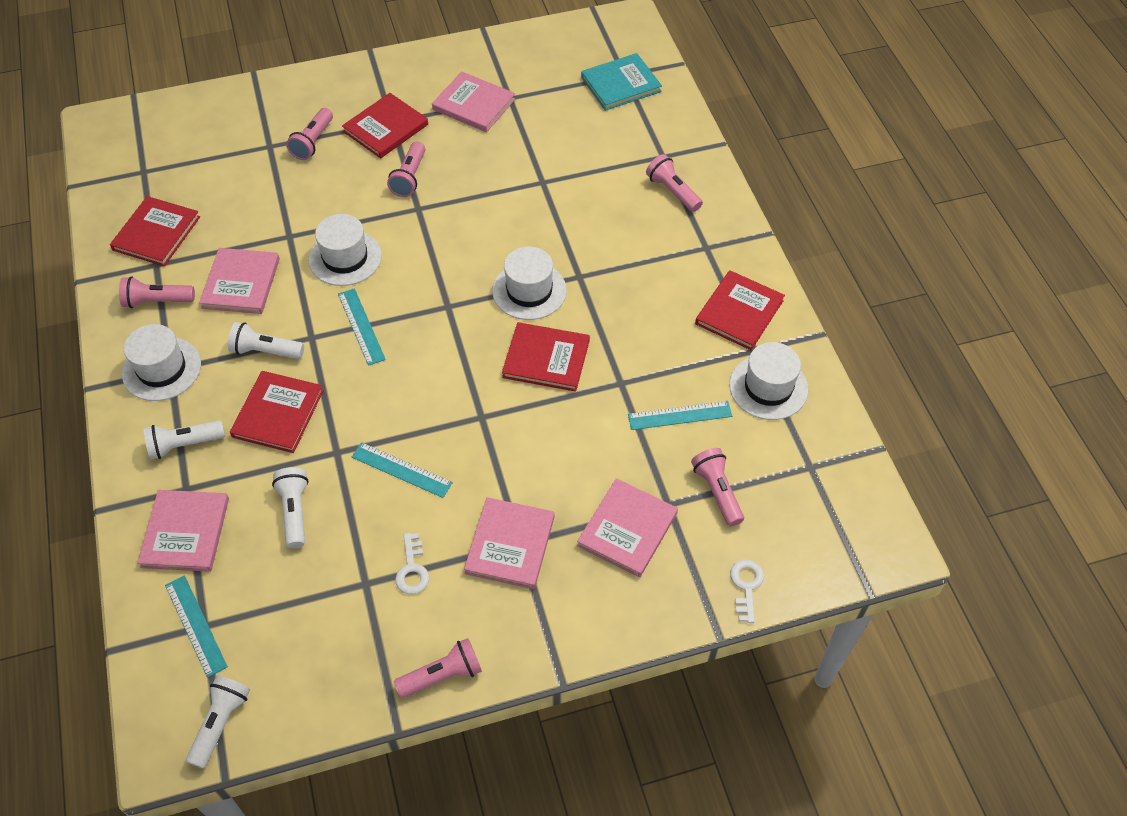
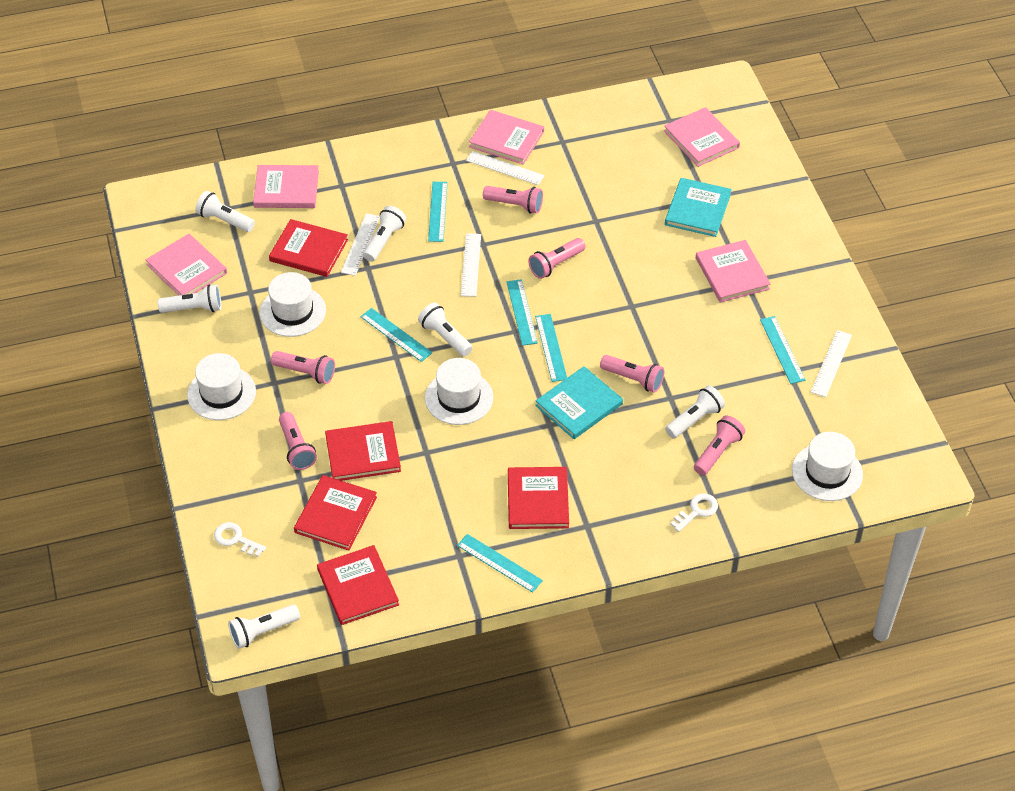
turquoise book: 1 -> 2
turquoise ruler: 4 -> 6
white flashlight: 4 -> 6
white ruler: 0 -> 4

